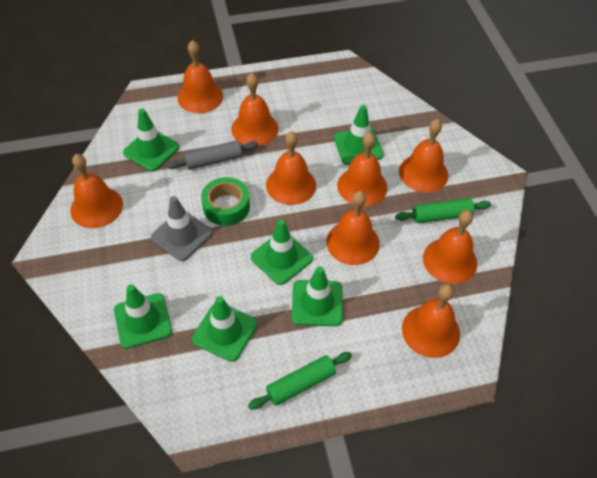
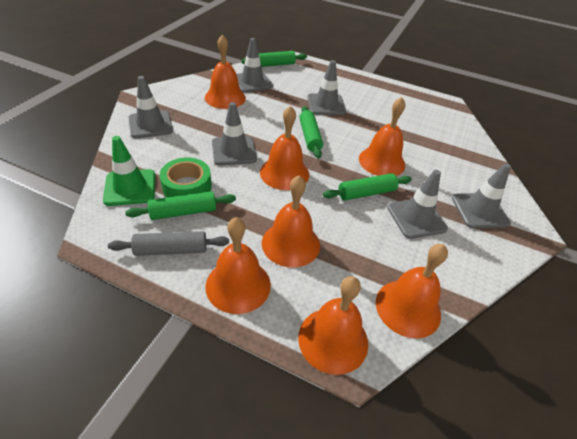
green rolling pin: 2 -> 4
green traffic cone: 6 -> 1
grey traffic cone: 1 -> 6
orange bell: 9 -> 7

